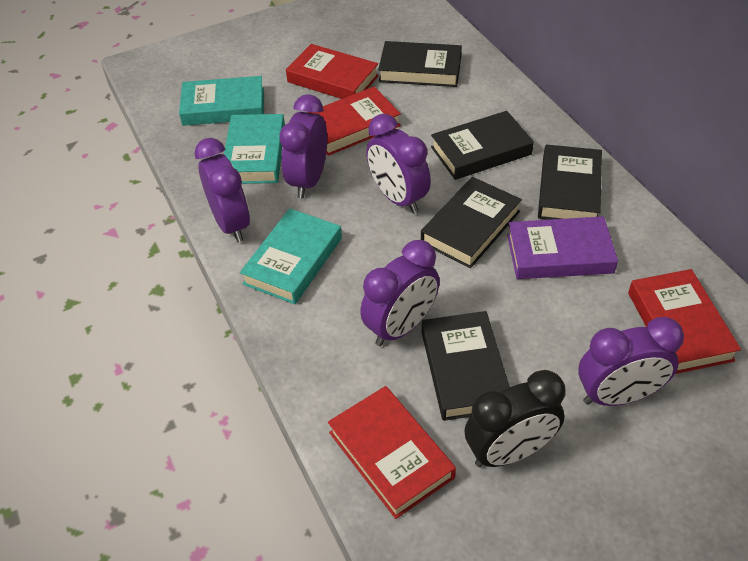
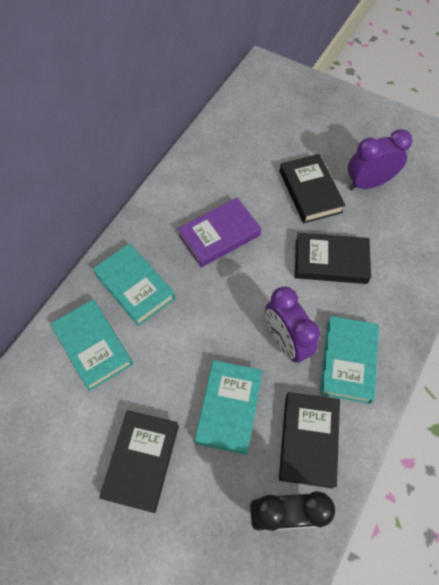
black book: 5 -> 4
purple clock: 5 -> 2
red book: 4 -> 0
turquoise book: 3 -> 4

